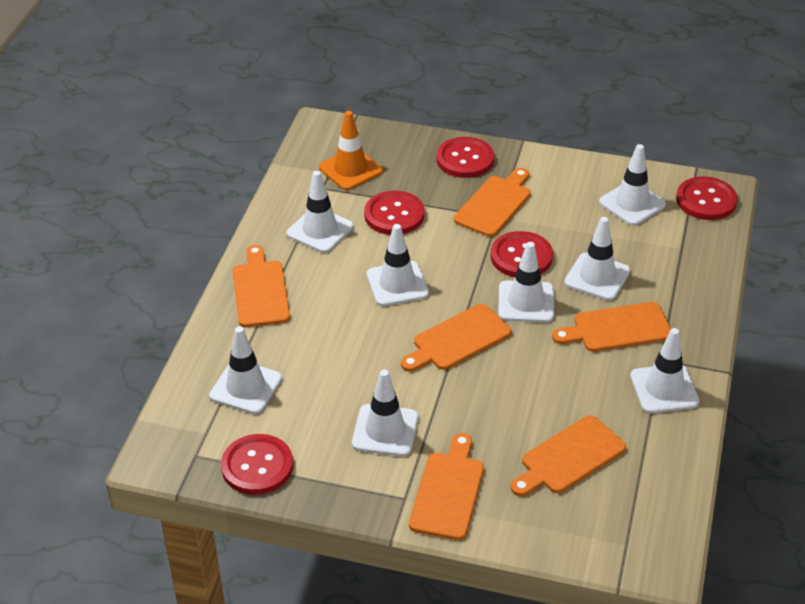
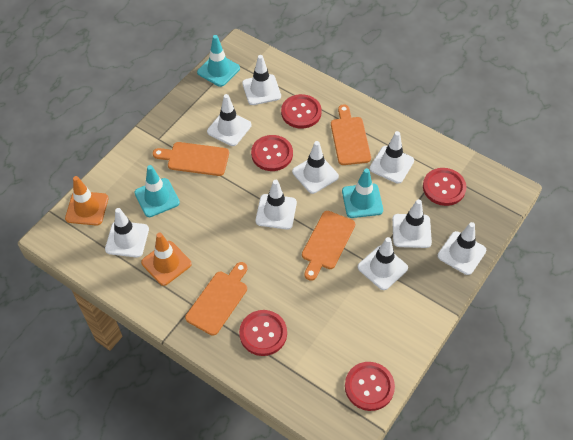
orange cutting board: 6 -> 4
orange traffic cone: 1 -> 2
turquoise traffic cone: 0 -> 3
white traffic cone: 8 -> 9

